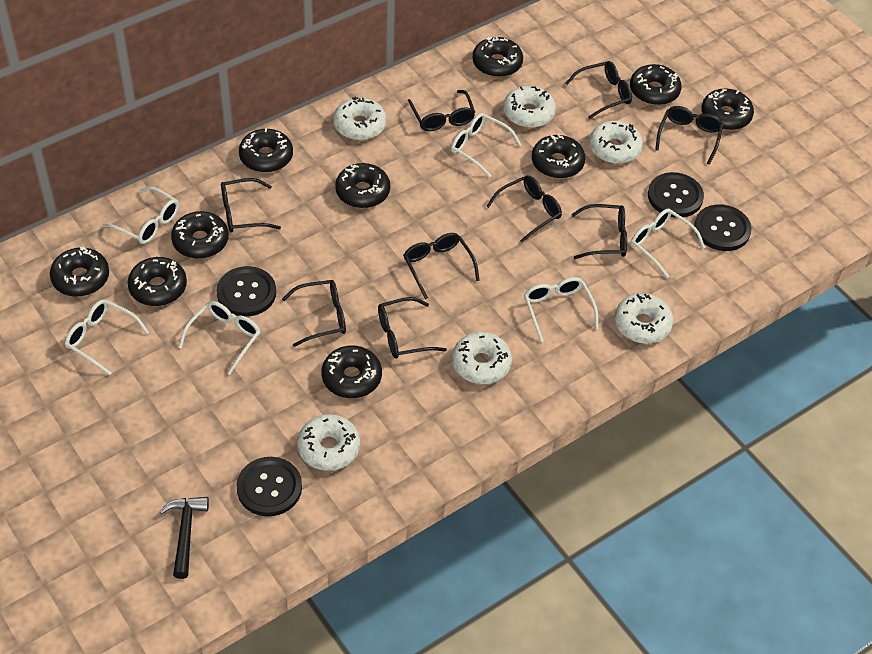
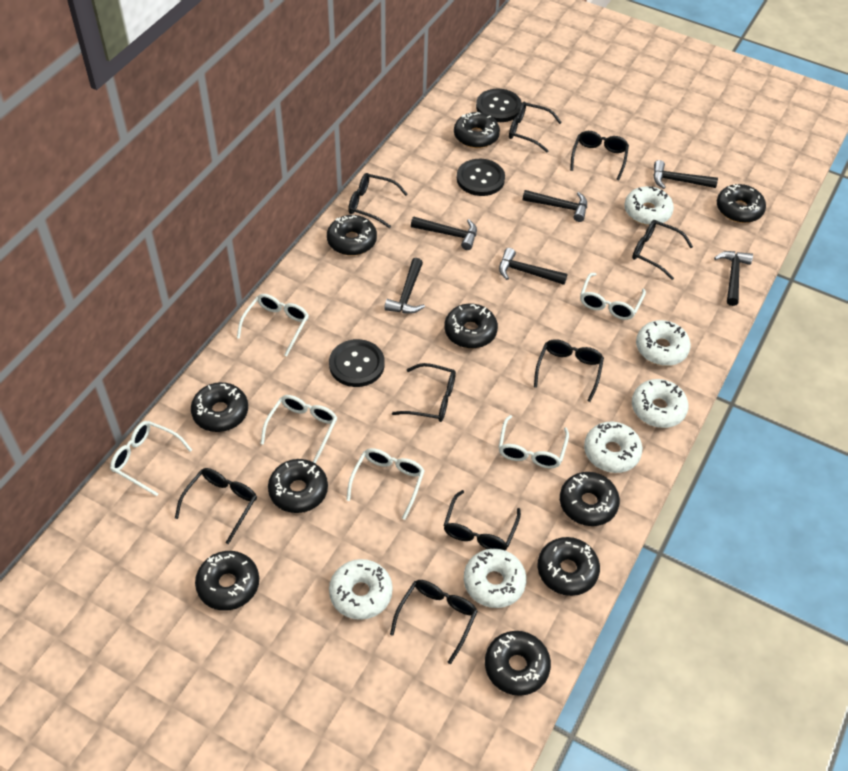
black button: 4 -> 3
black hammer: 1 -> 6

